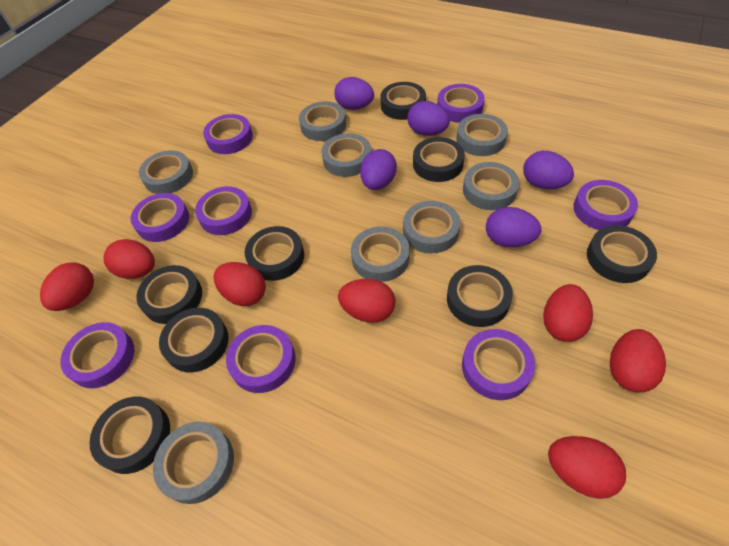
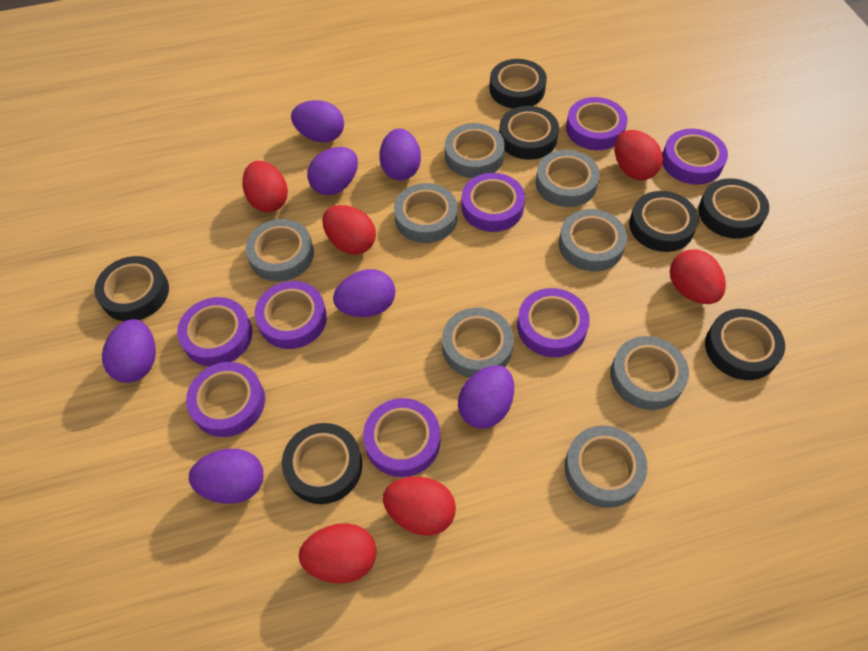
black tape: 8 -> 7
purple egg: 5 -> 7
red egg: 7 -> 6

